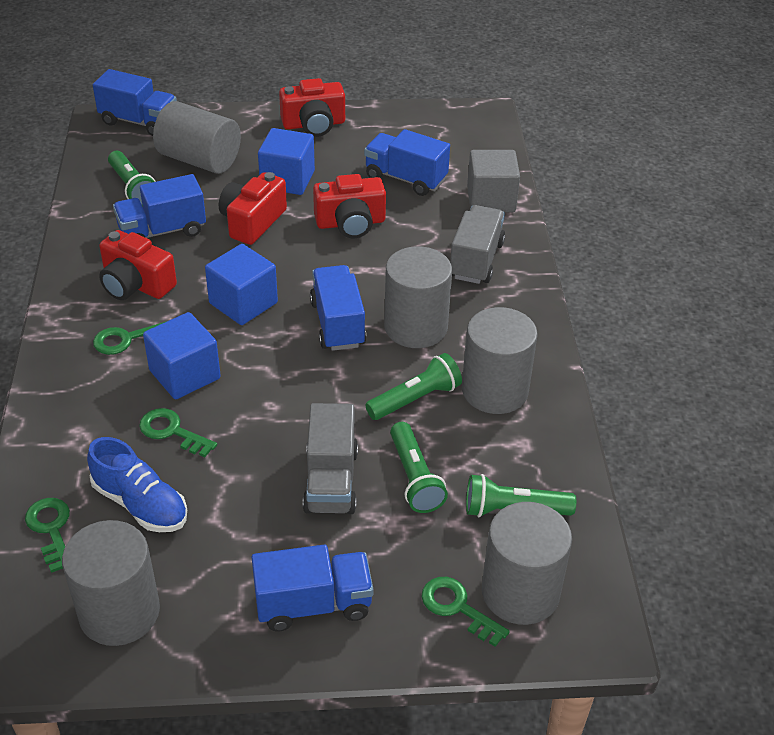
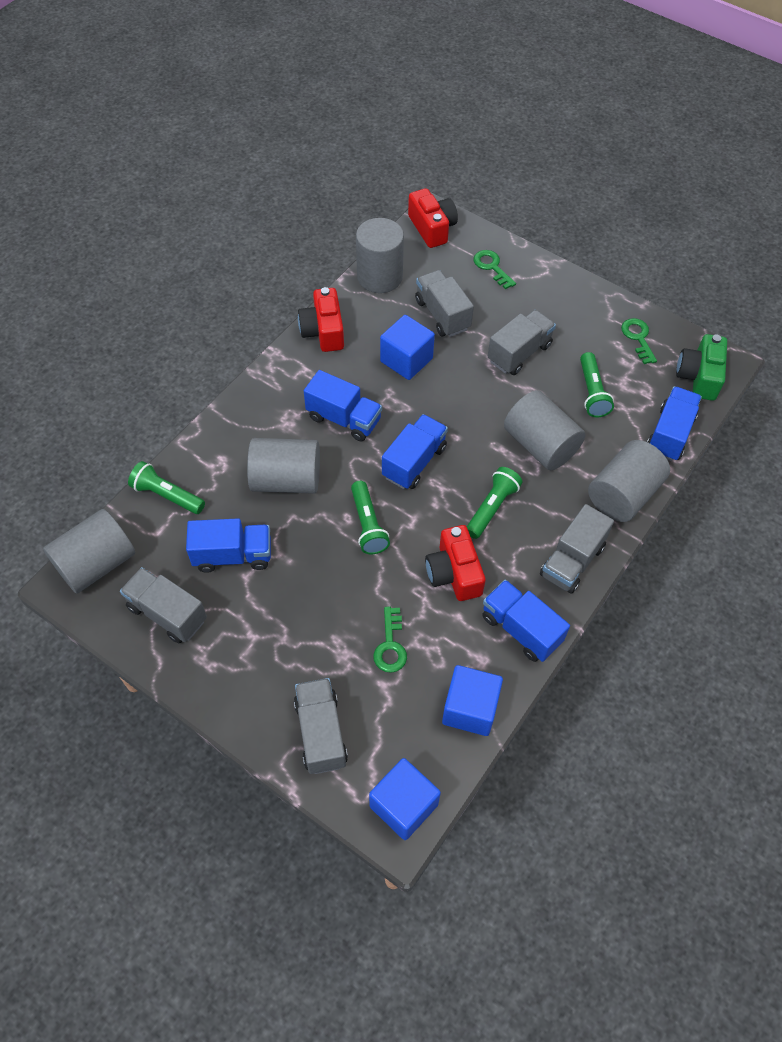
blue shoe: 1 -> 0
green camera: 0 -> 1
green key: 4 -> 3
grey cube: 1 -> 0
grey truck: 2 -> 5
red camera: 4 -> 3

